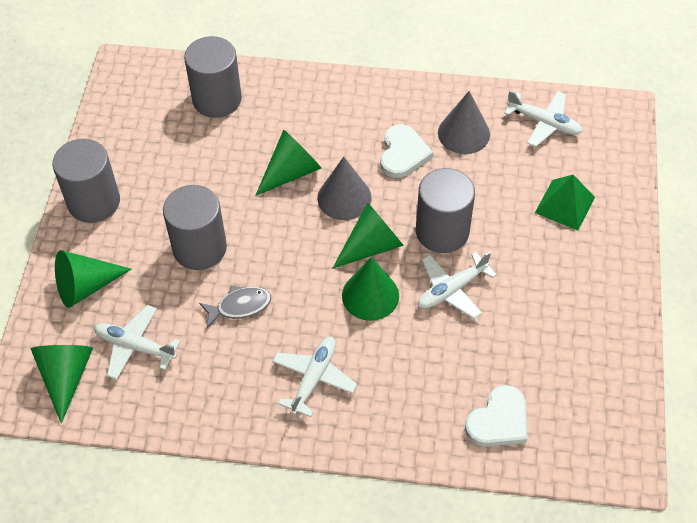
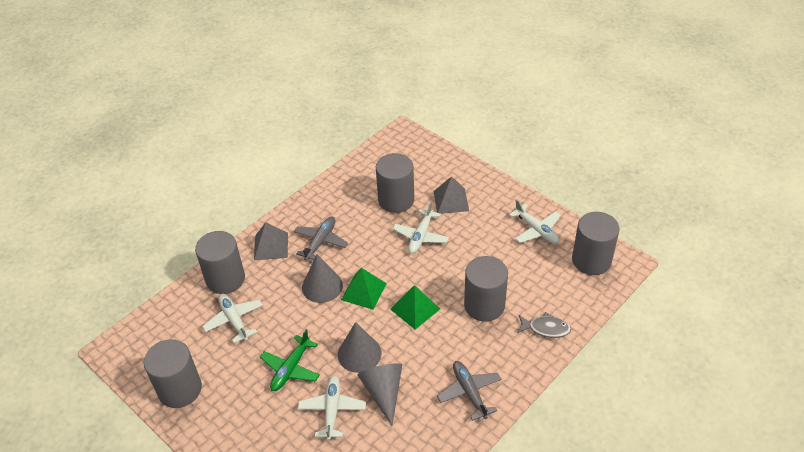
green cone: 5 -> 0
green plane: 0 -> 1
green pyramid: 1 -> 2
grey cone: 2 -> 3
grey cylinder: 4 -> 5
grey plane: 0 -> 2
grey pyramid: 0 -> 2
white heart: 2 -> 0

